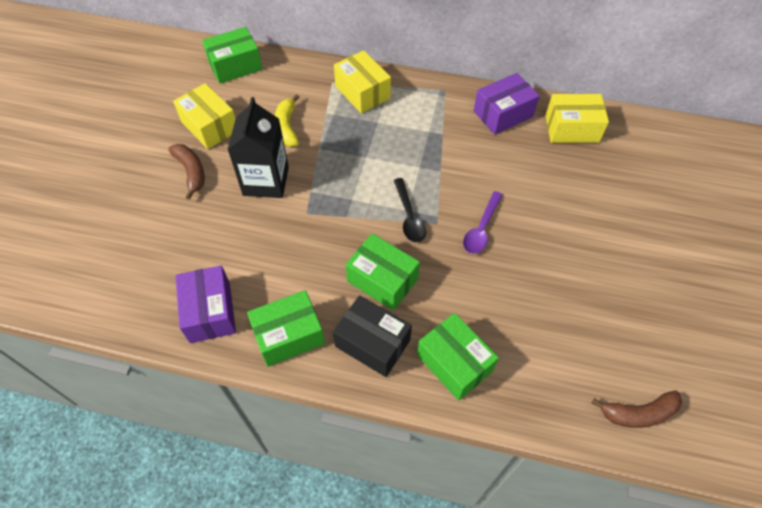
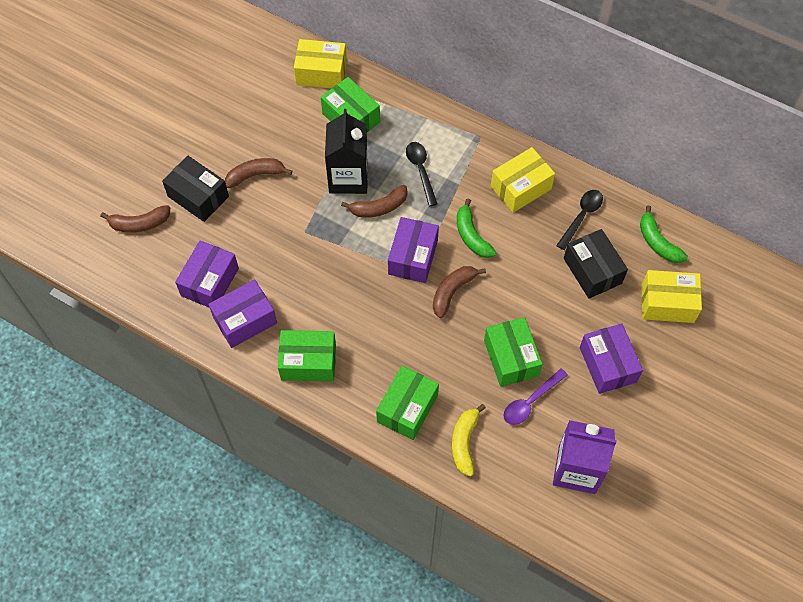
black box: 1 -> 2
black spoon: 1 -> 2
brown banana: 2 -> 4
green banana: 0 -> 2
purple box: 2 -> 4
purple carton: 0 -> 1

